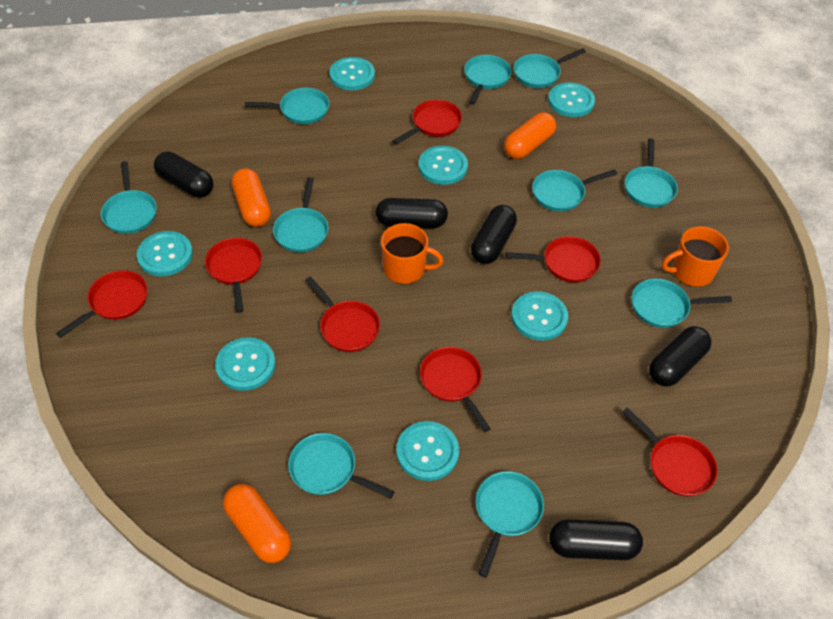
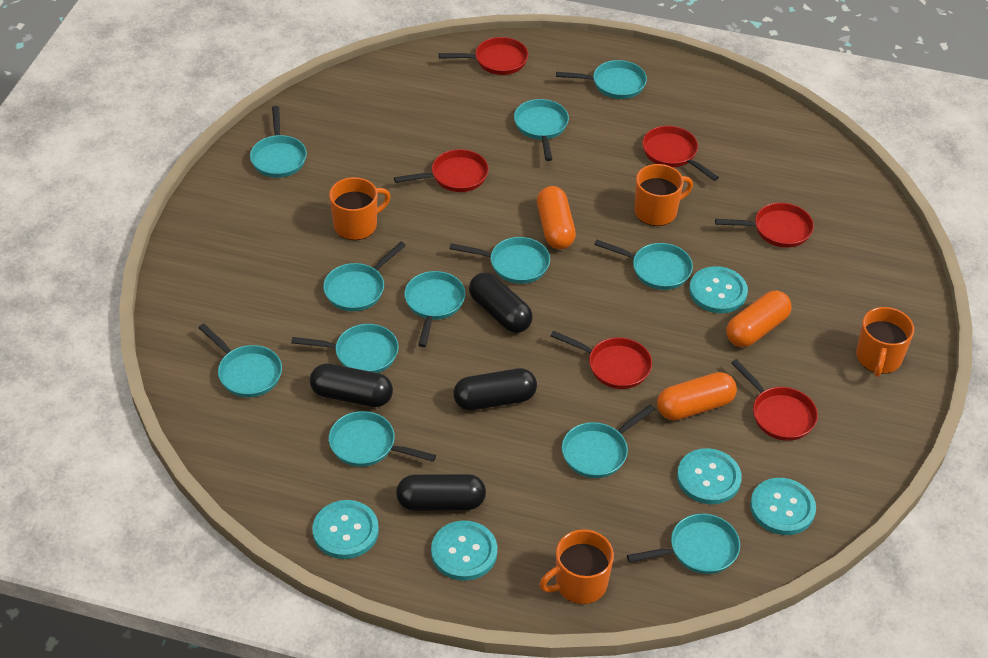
black capsule: 5 -> 4
orange mug: 2 -> 4
red pan: 7 -> 6
turquoise button: 7 -> 5
turquoise pan: 10 -> 12

